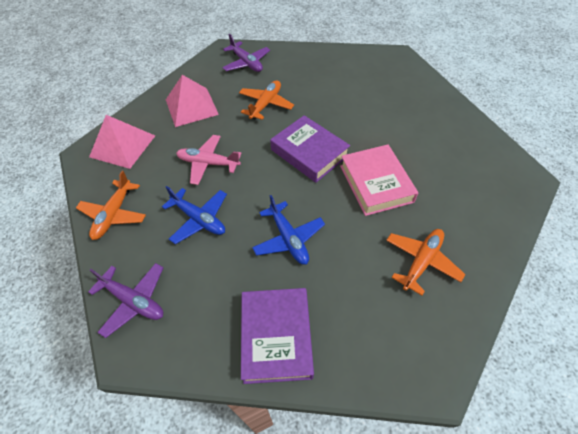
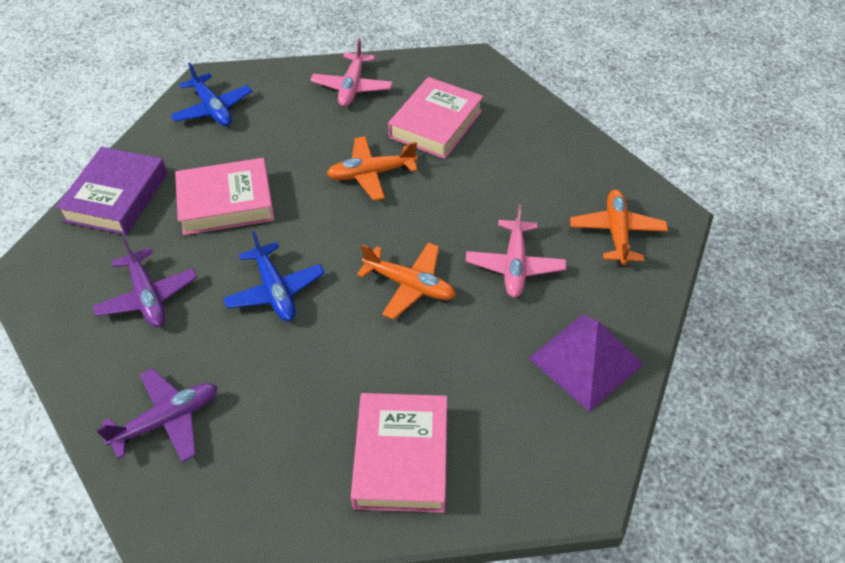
pink book: 1 -> 3
pink plane: 1 -> 2
pink pyramid: 2 -> 0
purple book: 2 -> 1
purple pyramid: 0 -> 1

